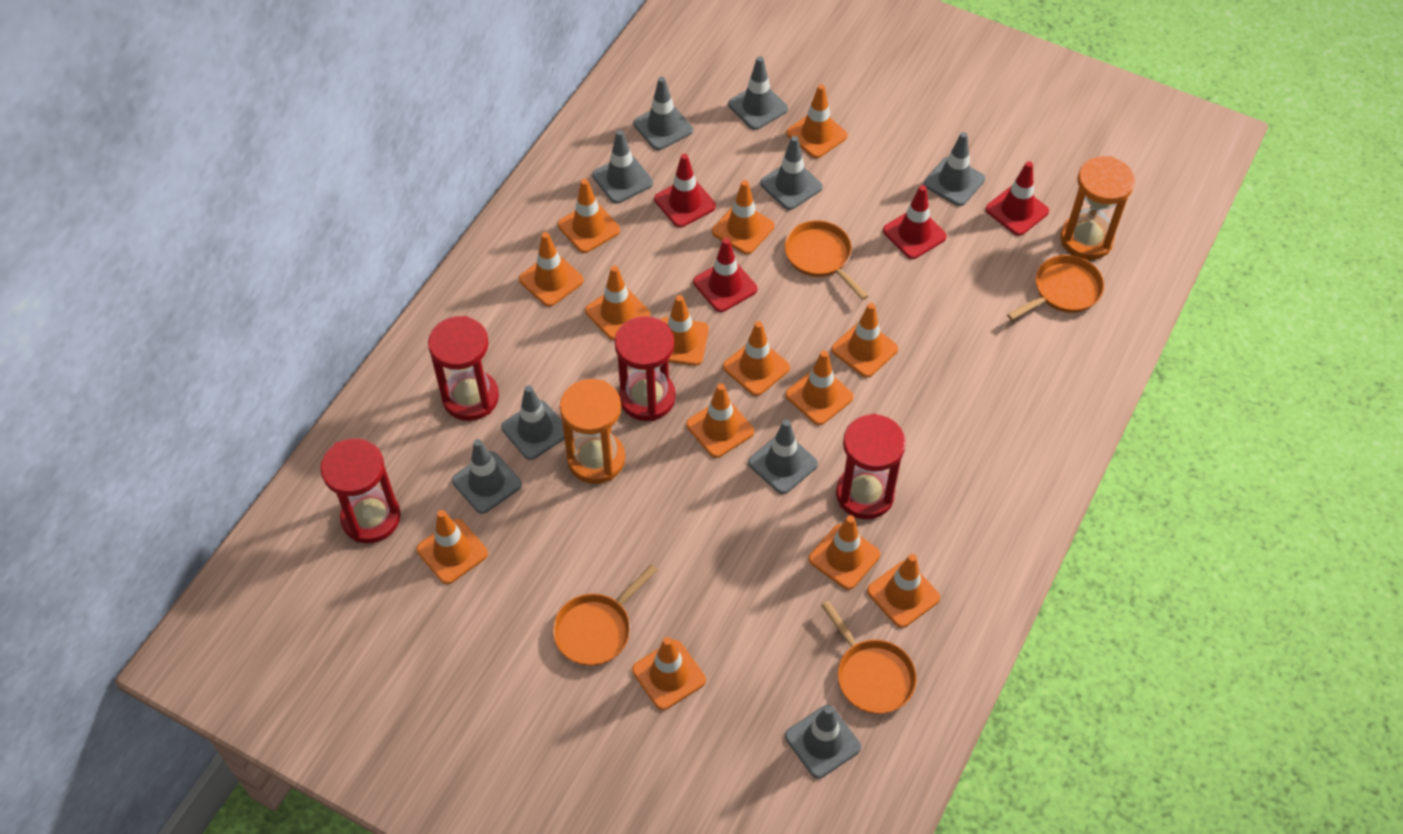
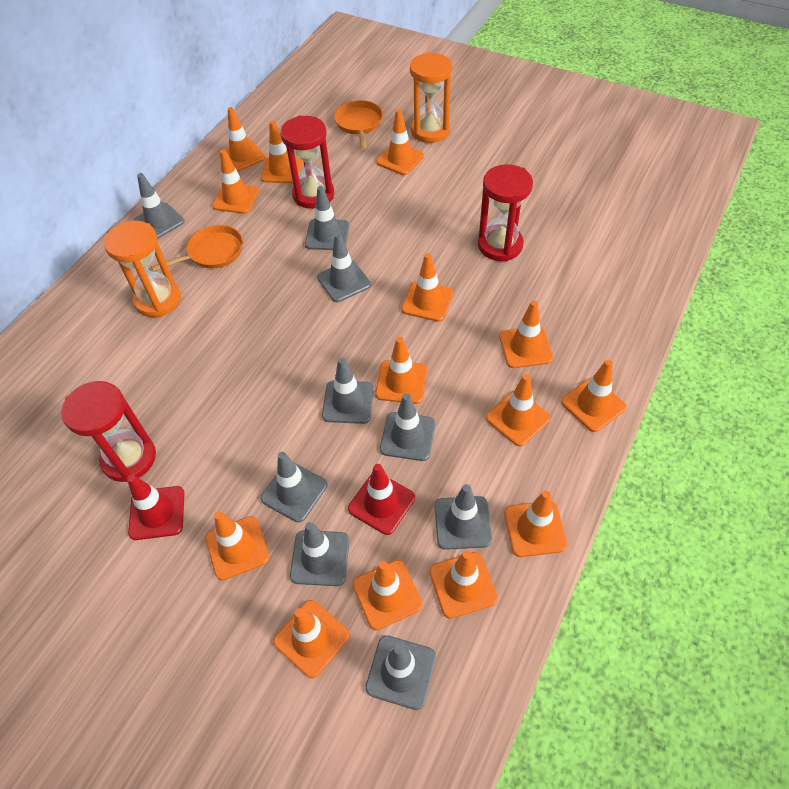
orange pan: 4 -> 2
red hourglass: 4 -> 3
red traffic cone: 4 -> 2

